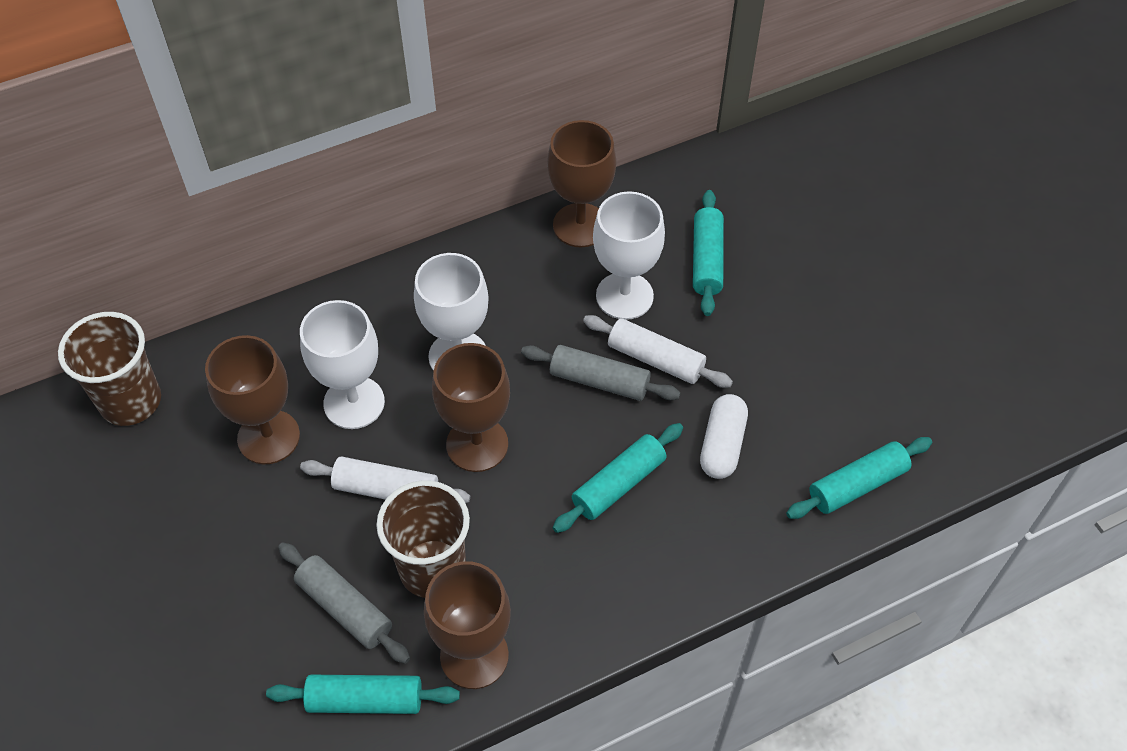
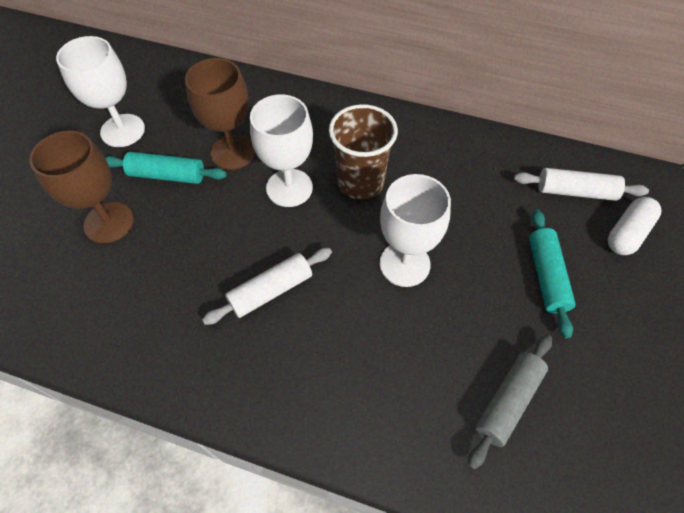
brown cup: 2 -> 1
brown goblet: 4 -> 2
grey rolling pin: 2 -> 1
turquoise rolling pin: 4 -> 2

